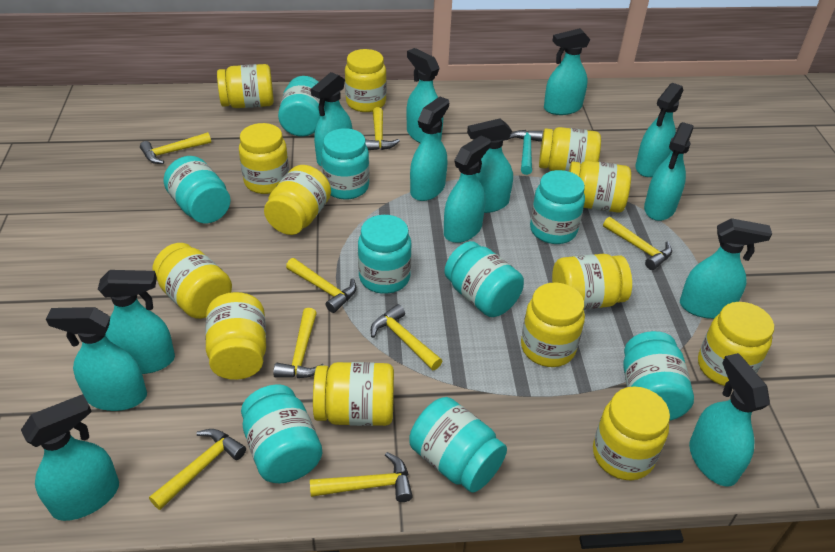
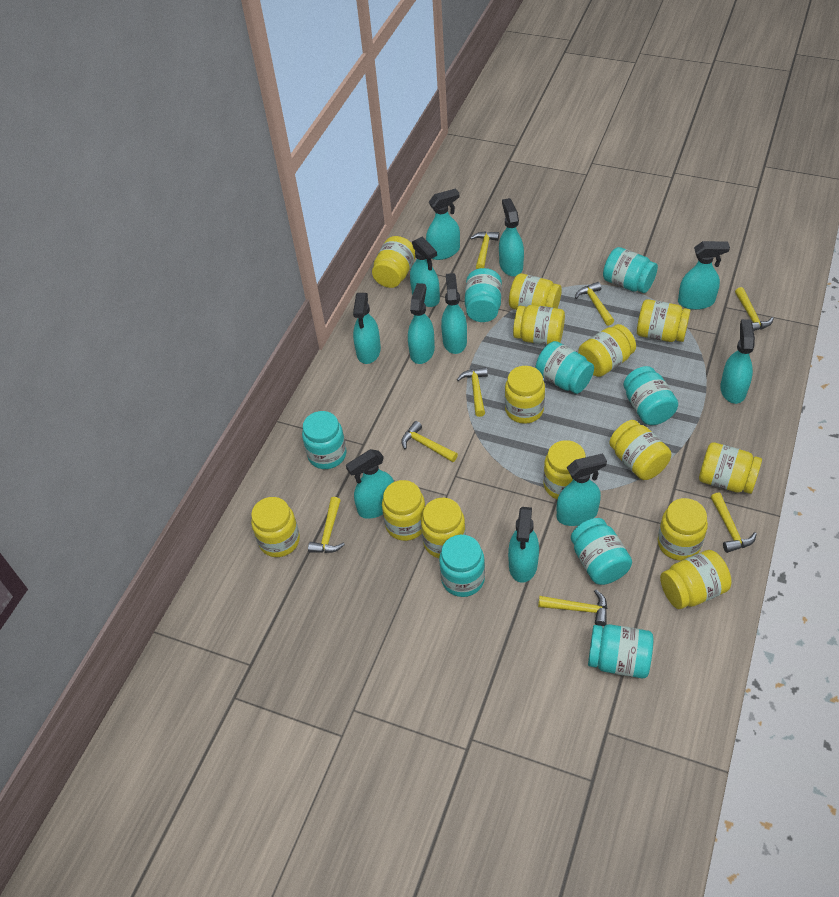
turquoise hammer: 1 -> 0
turquoise jar: 9 -> 8
turquoise spray bottle: 13 -> 11
yellow jar: 13 -> 14

